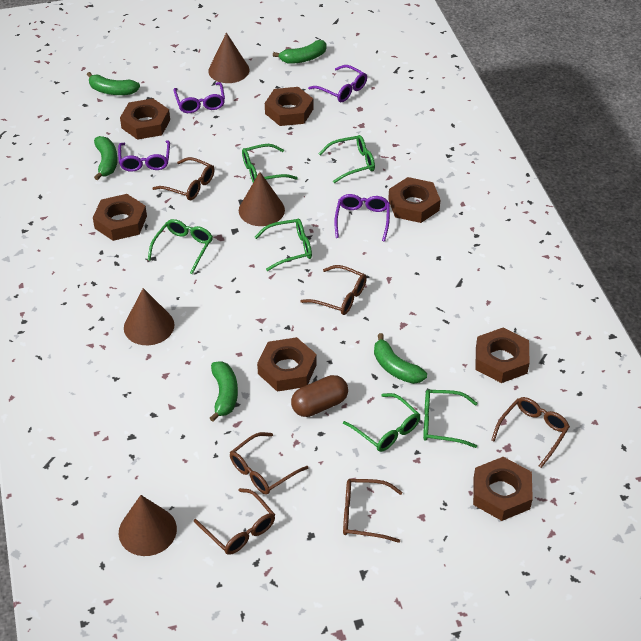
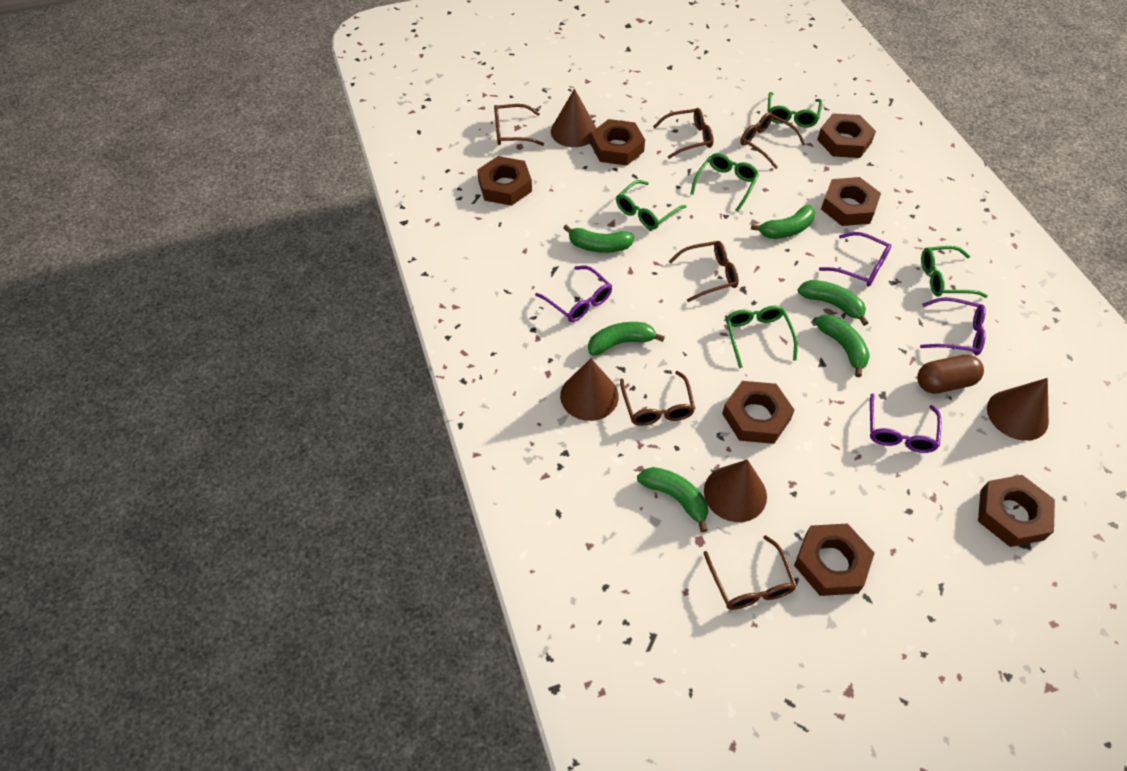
green banana: 5 -> 6
green glasses: 6 -> 5

